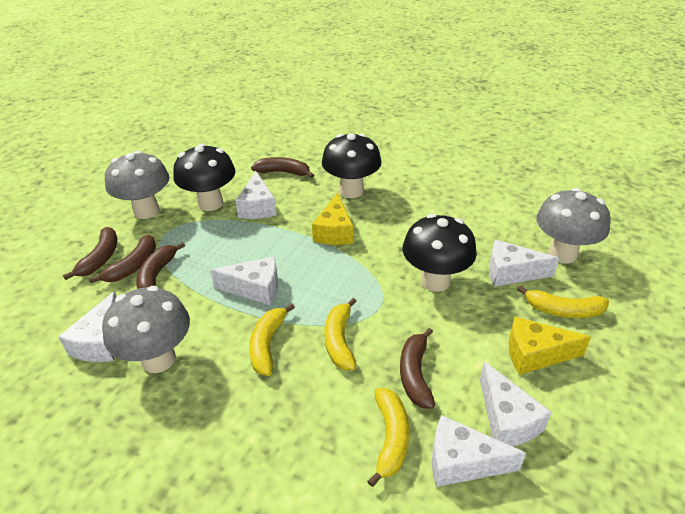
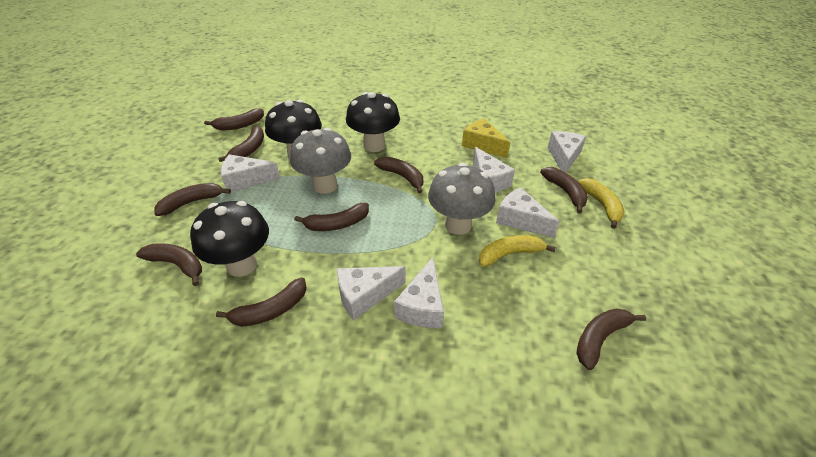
brown banana: 5 -> 9
grey mushroom: 3 -> 2
yellow banana: 4 -> 2
yellow cheese: 2 -> 1

